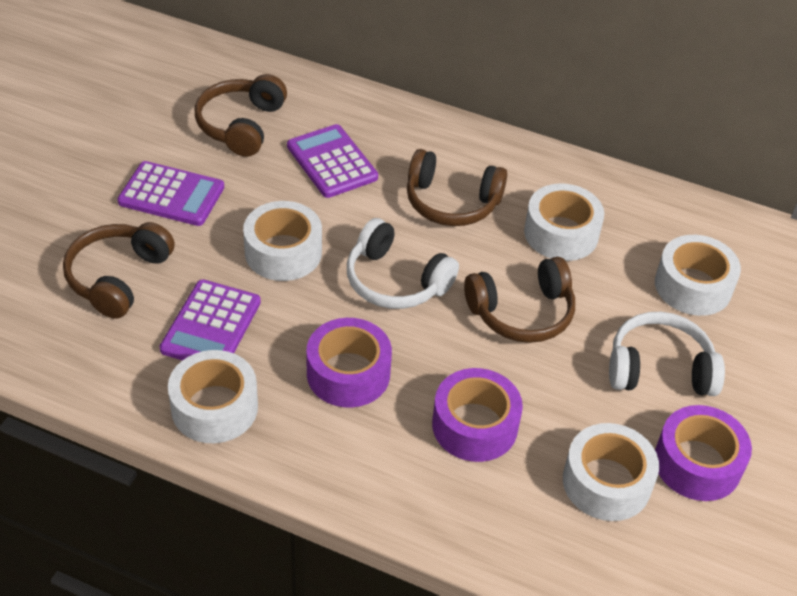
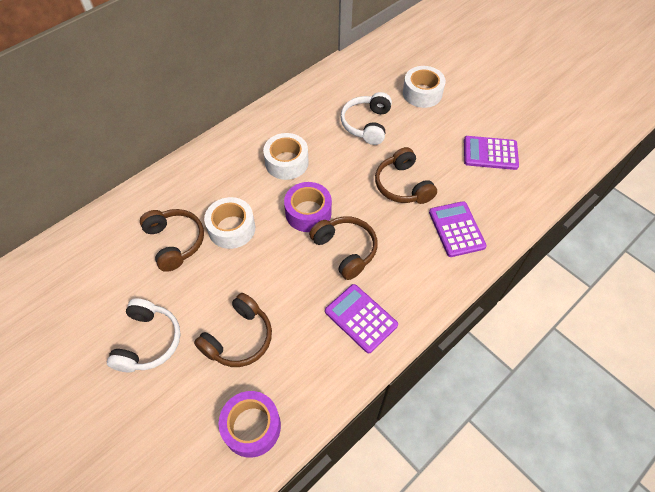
purple tape: 3 -> 2
white tape: 5 -> 3

